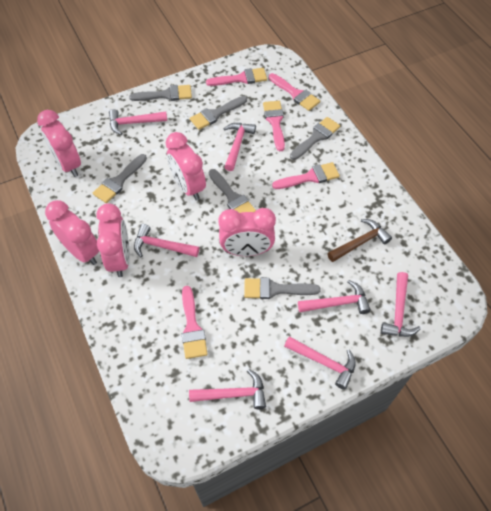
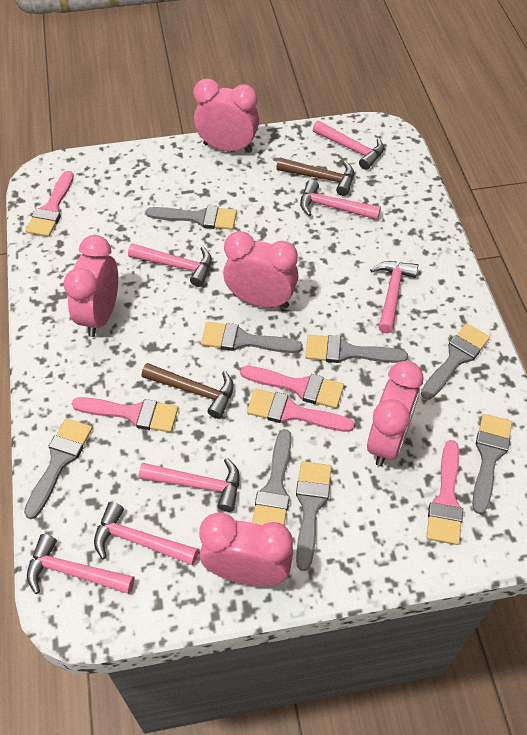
brown hammer: 1 -> 2
grey brush: 6 -> 8

